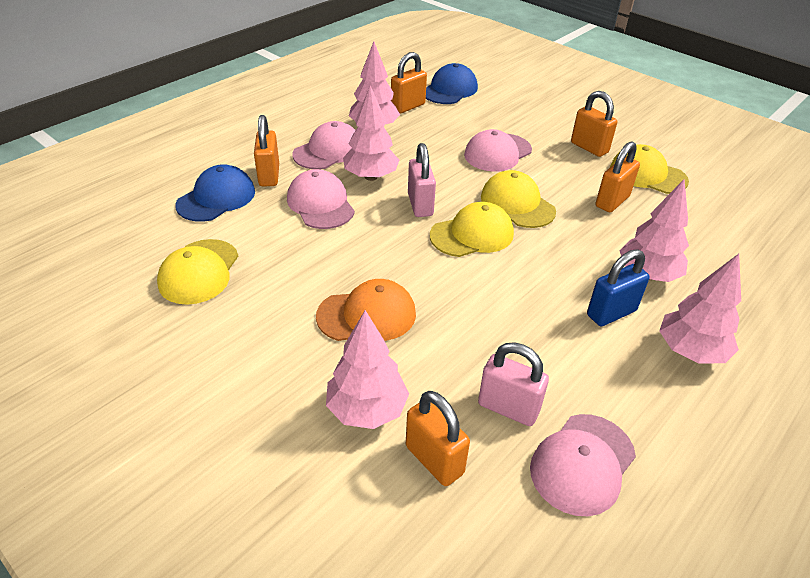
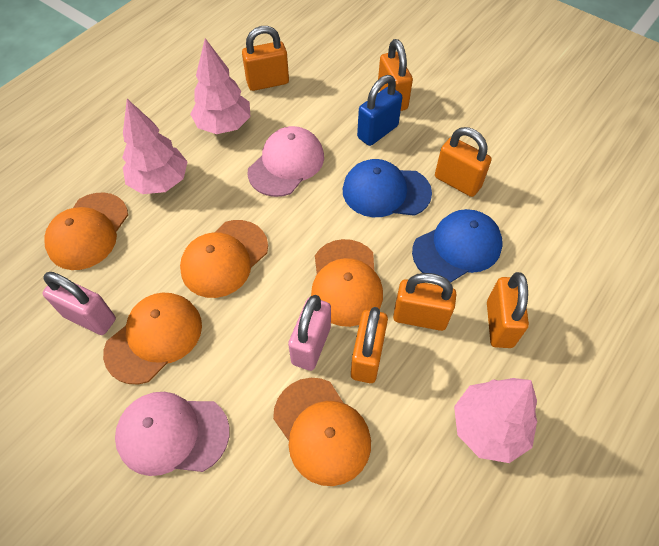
orange cap: 1 -> 5
orange padlock: 5 -> 6
pink cap: 4 -> 2
pink tree: 5 -> 3
yellow cap: 4 -> 0

